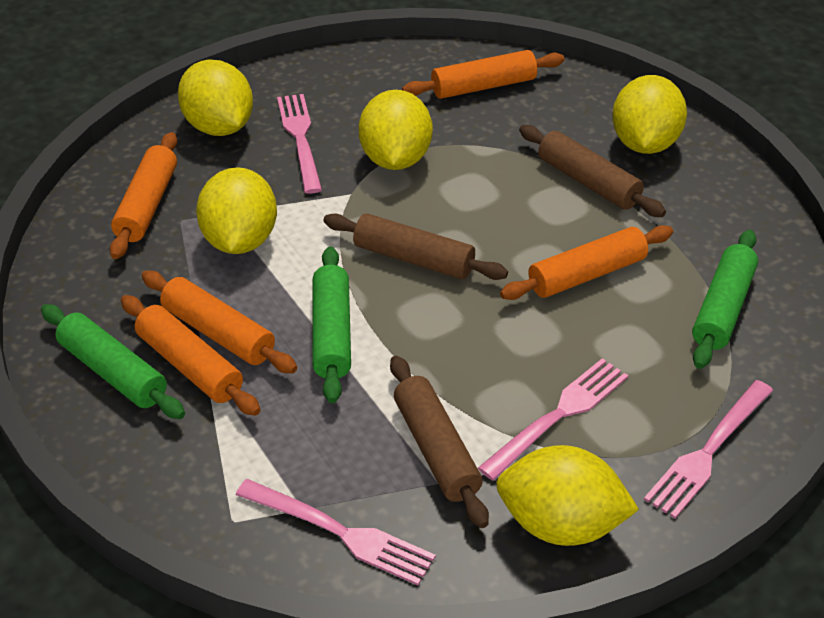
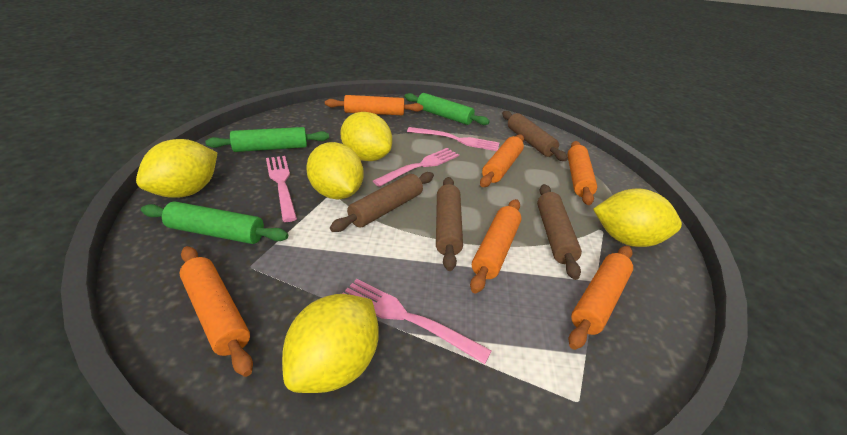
brown rolling pin: 3 -> 4
orange rolling pin: 5 -> 6

